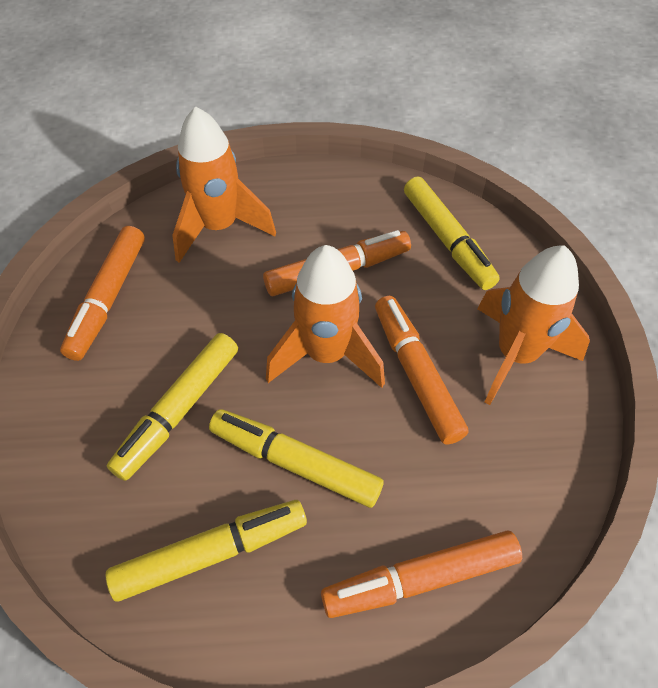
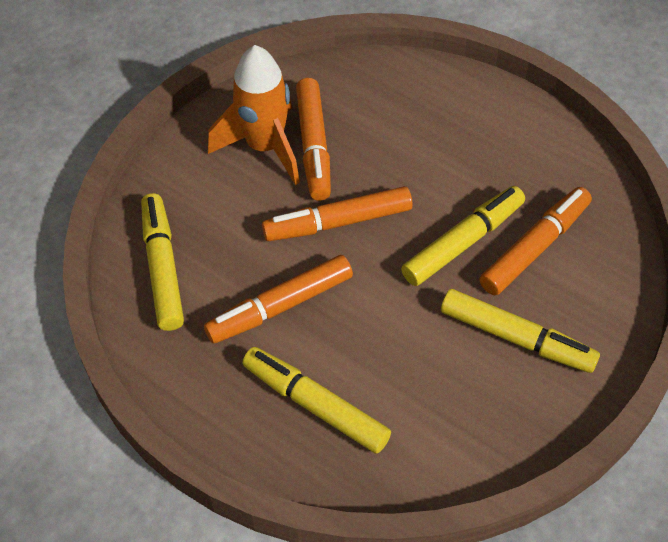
orange rocket: 3 -> 1

